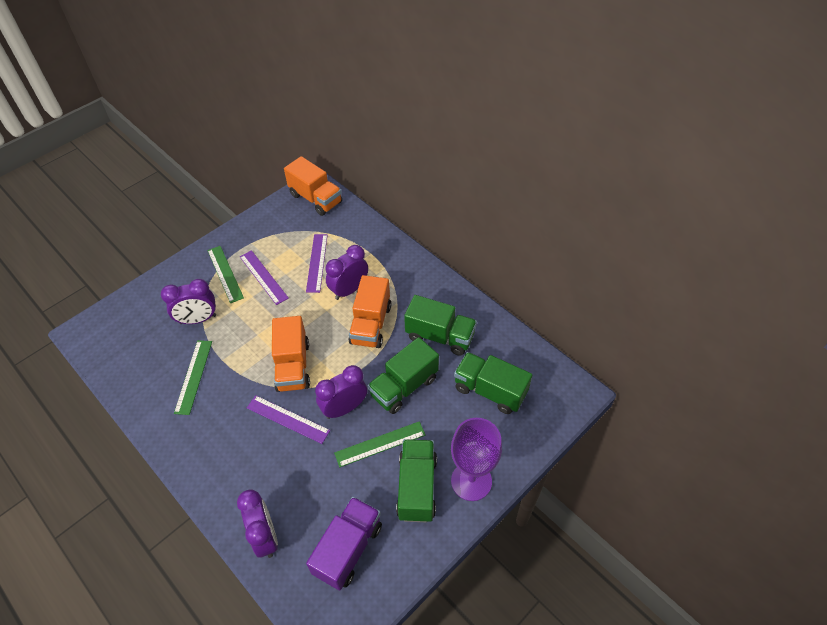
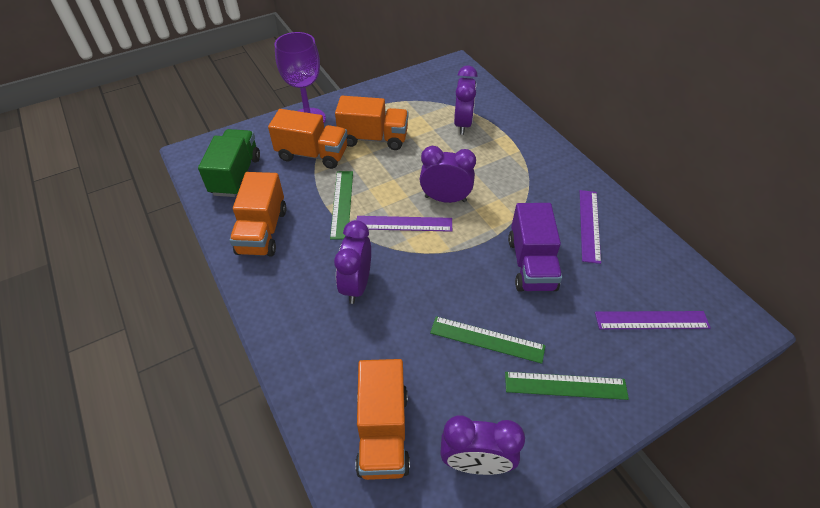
green truck: 4 -> 1
orange truck: 3 -> 4

